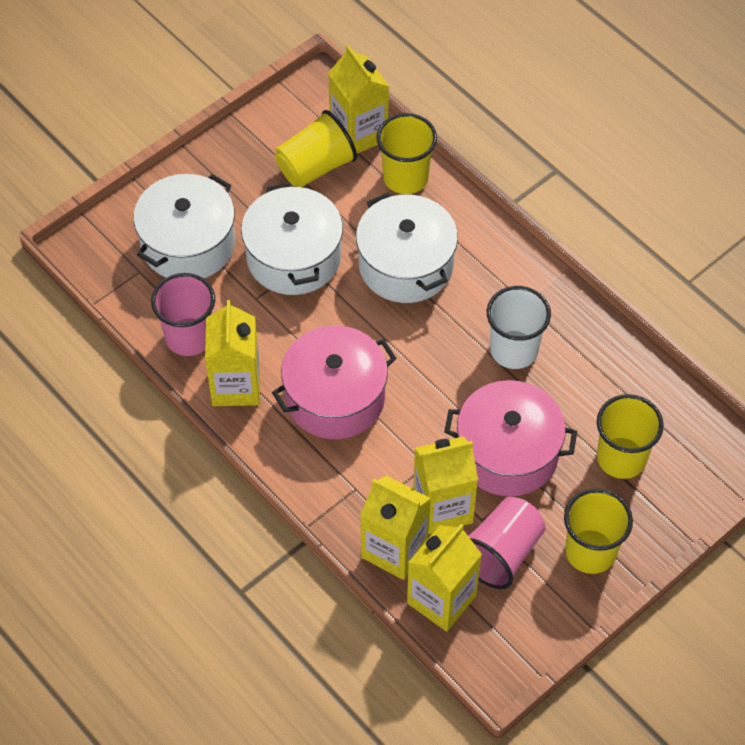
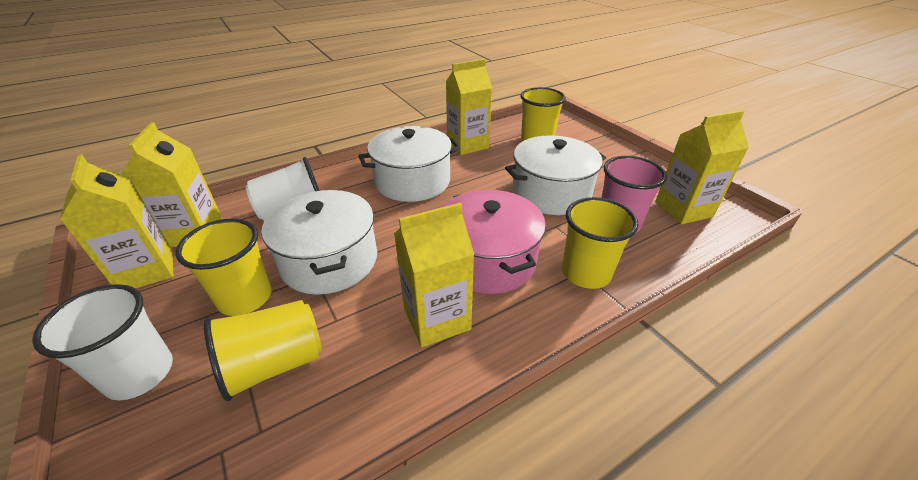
pink cup: 2 -> 1
pink pot: 2 -> 1
white cup: 1 -> 2

